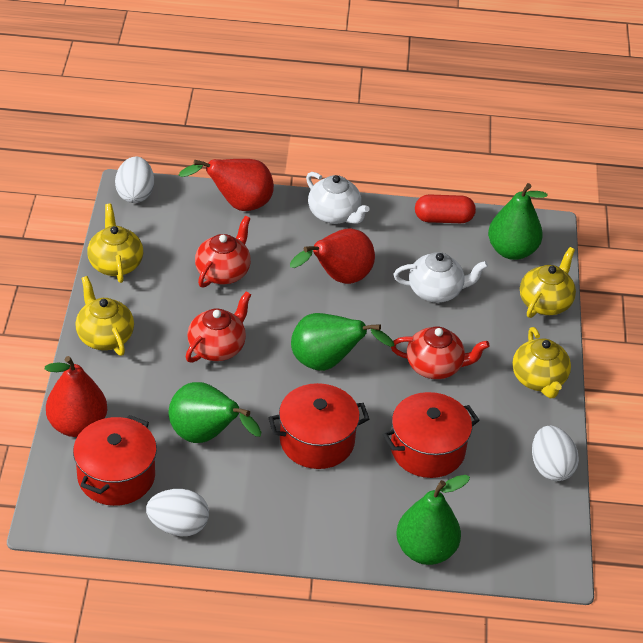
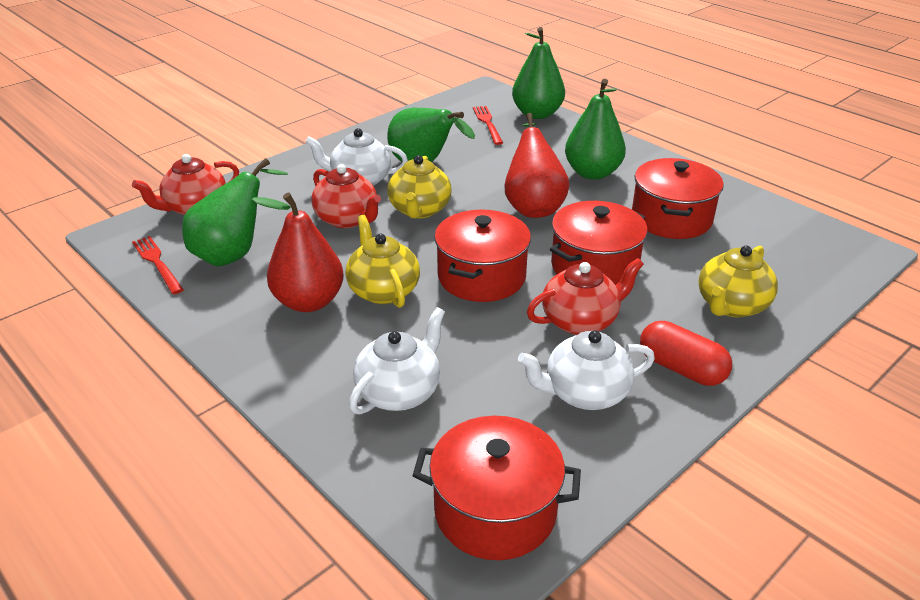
red fork: 0 -> 2
red pear: 3 -> 2
red pot: 3 -> 4
white egg: 3 -> 0
white teapot: 2 -> 3
yellow teapot: 4 -> 3

